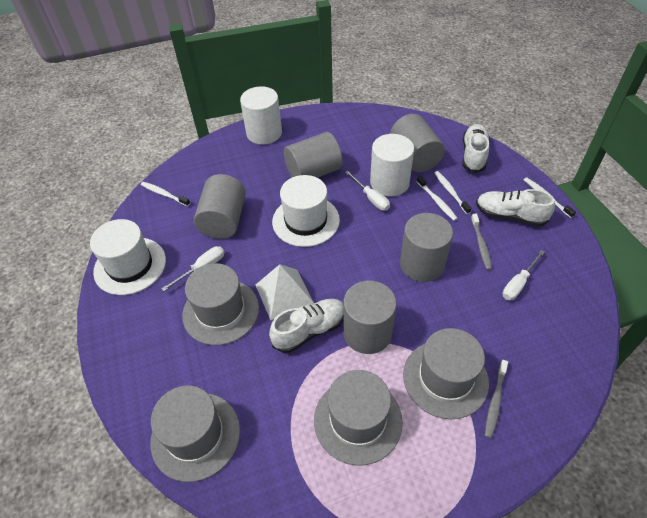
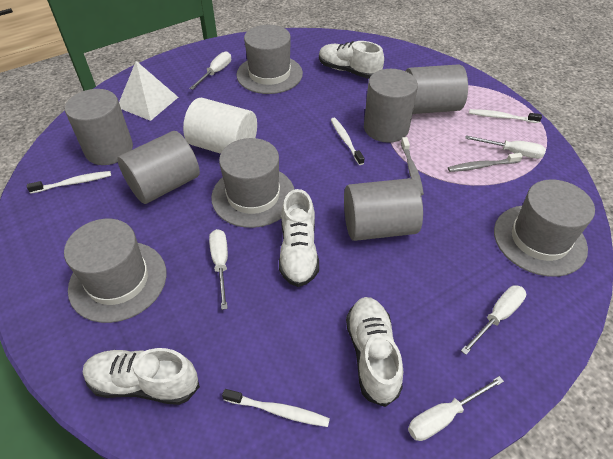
white cylinder: 2 -> 1
white hat: 2 -> 0
white screwdriver: 3 -> 5
white shoe: 3 -> 4

